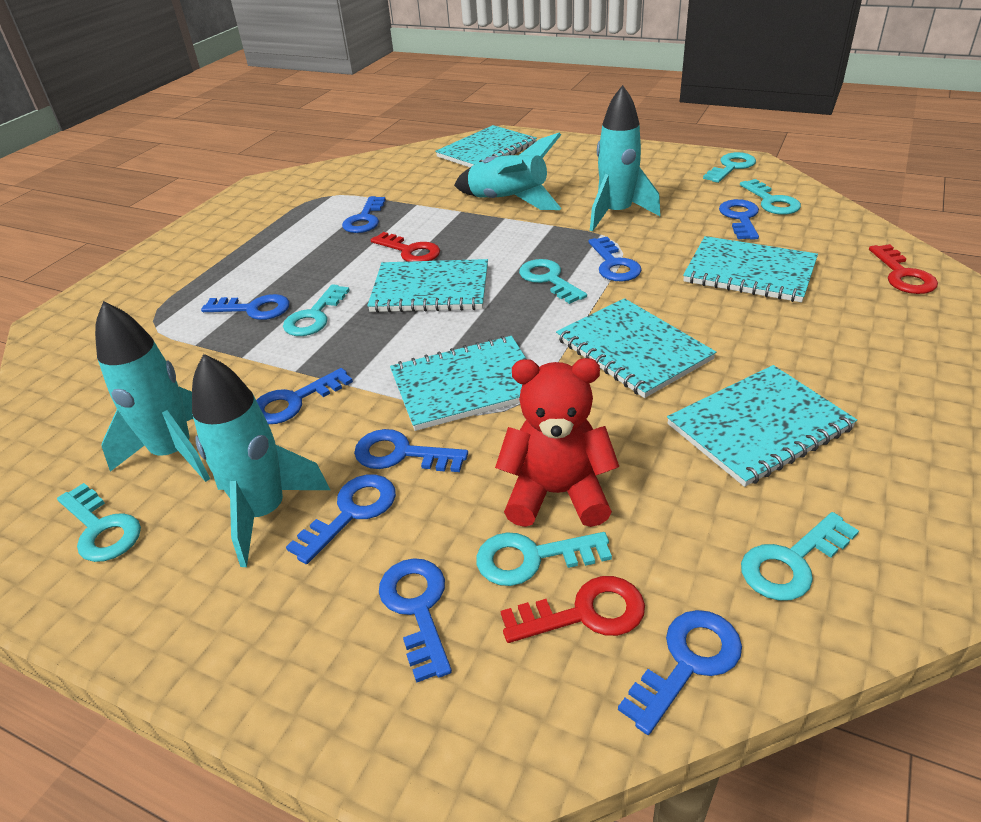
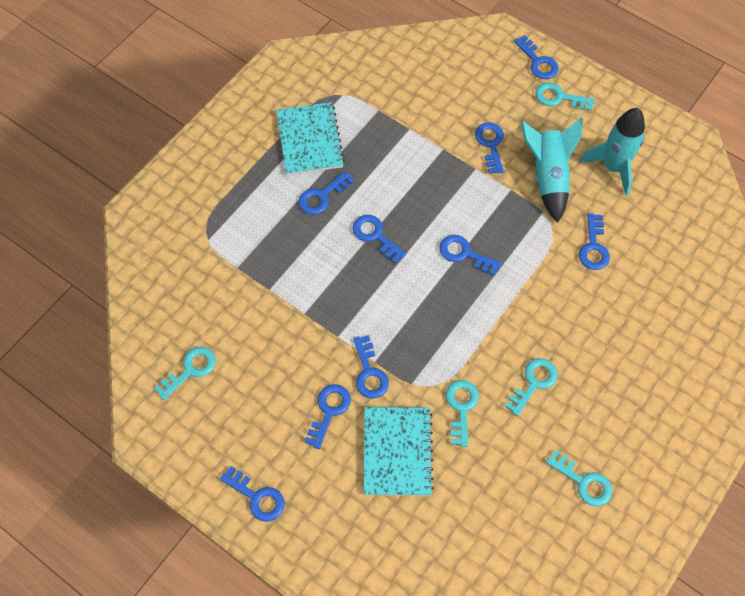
red key: 3 -> 0
red teddy bear: 1 -> 0
turquoise key: 7 -> 5
turquoise notebook: 6 -> 2
turquoise rocket: 4 -> 2

